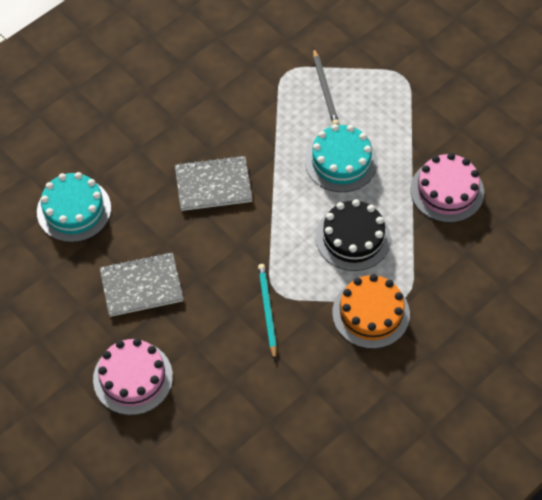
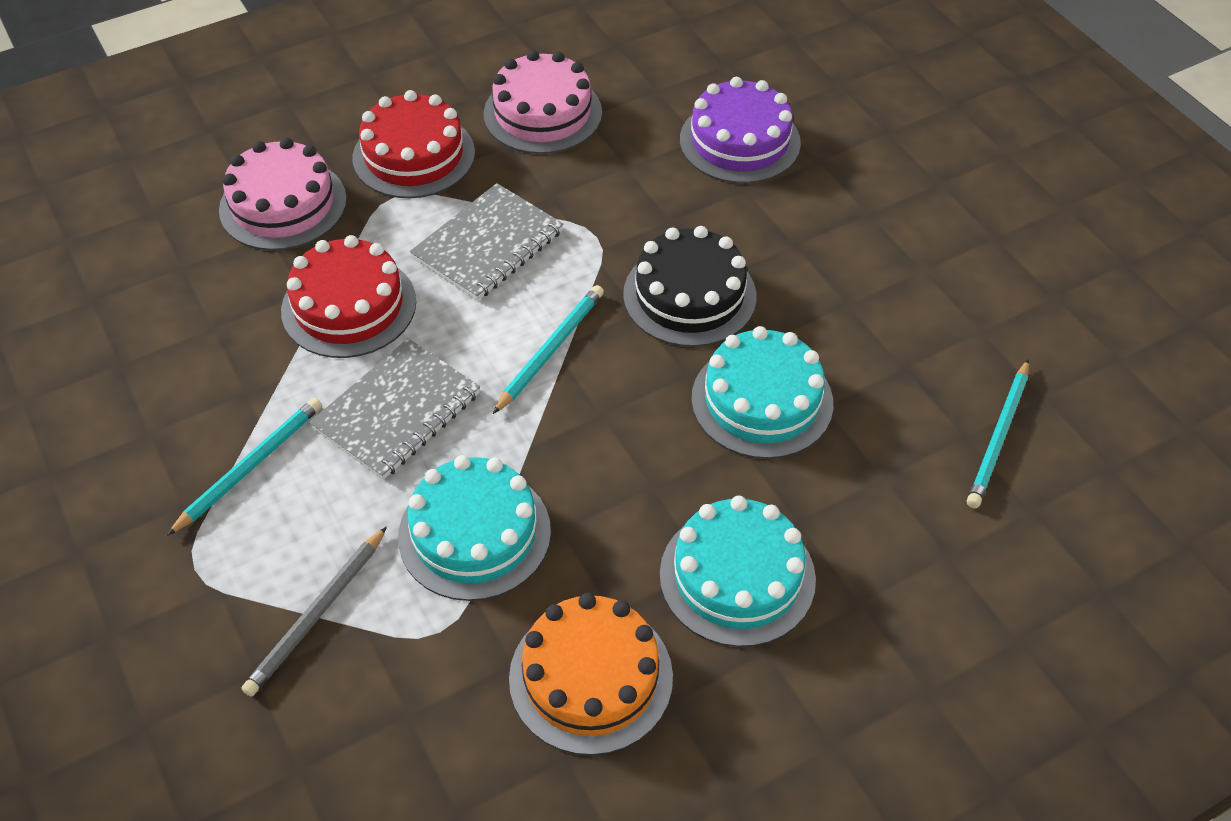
purple cake: 0 -> 1
red cake: 0 -> 2
turquoise cake: 2 -> 3
turquoise pencil: 1 -> 3

